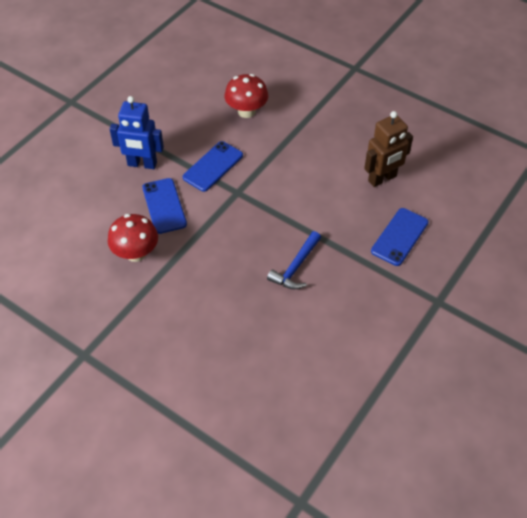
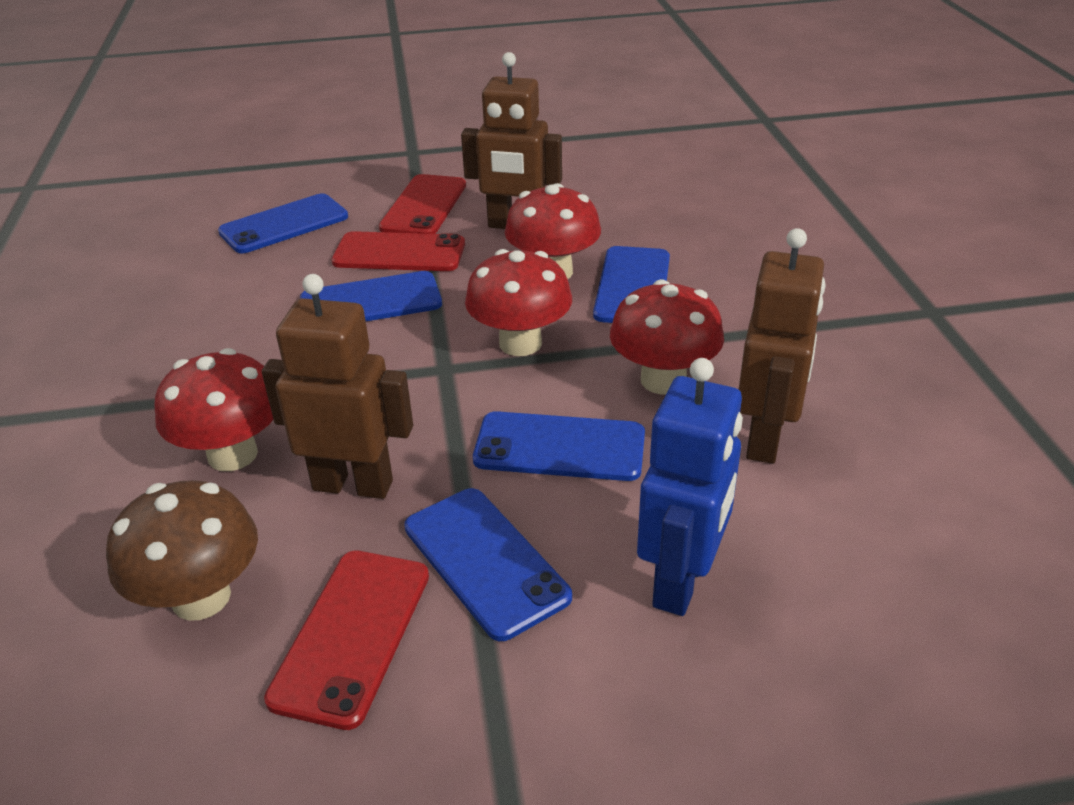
blue hammer: 1 -> 0
blue phone: 3 -> 5
brown mushroom: 0 -> 1
brown robot: 1 -> 3
red mushroom: 2 -> 4
red phone: 0 -> 3

